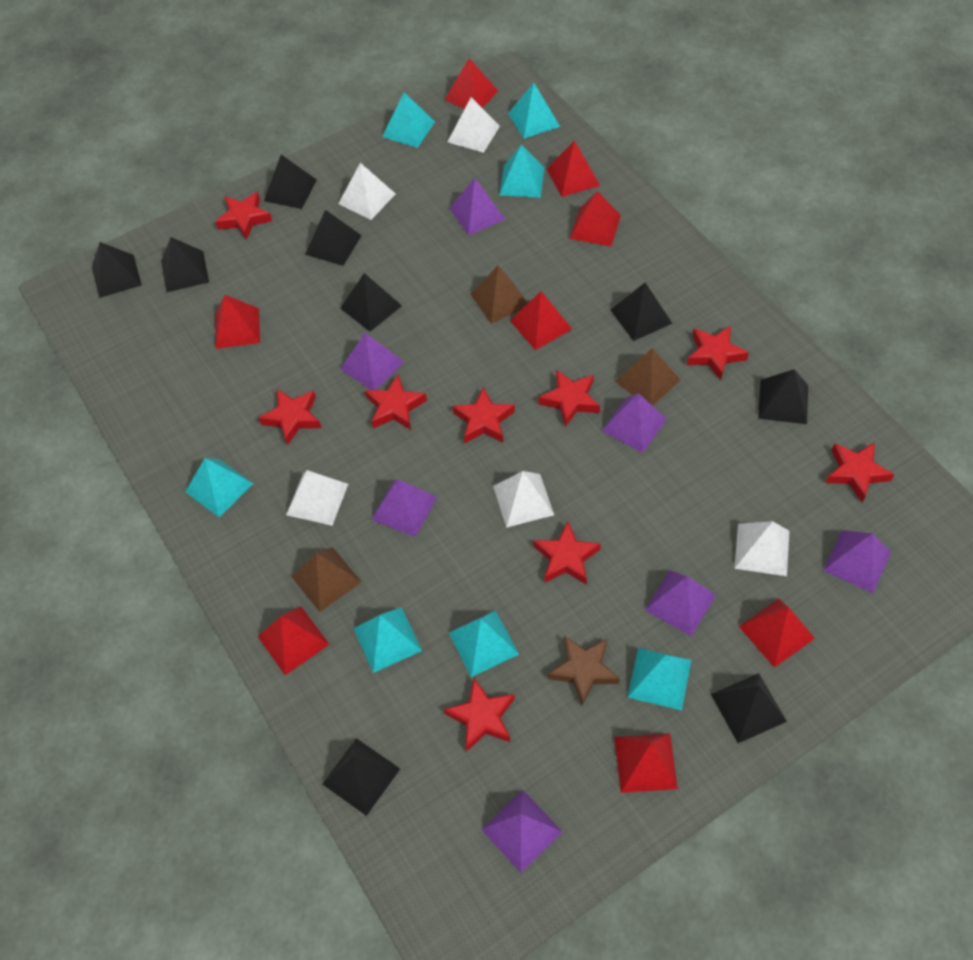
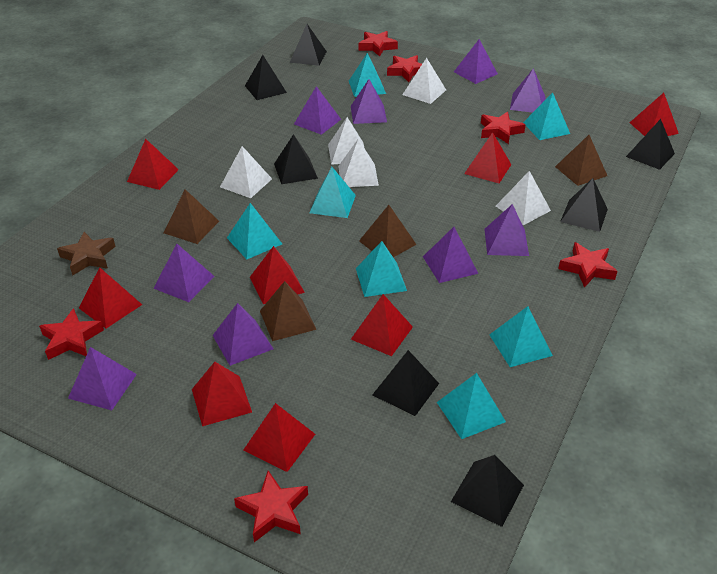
black pyramid: 9 -> 7
brown pyramid: 3 -> 4
purple pyramid: 7 -> 9
red star: 9 -> 6

